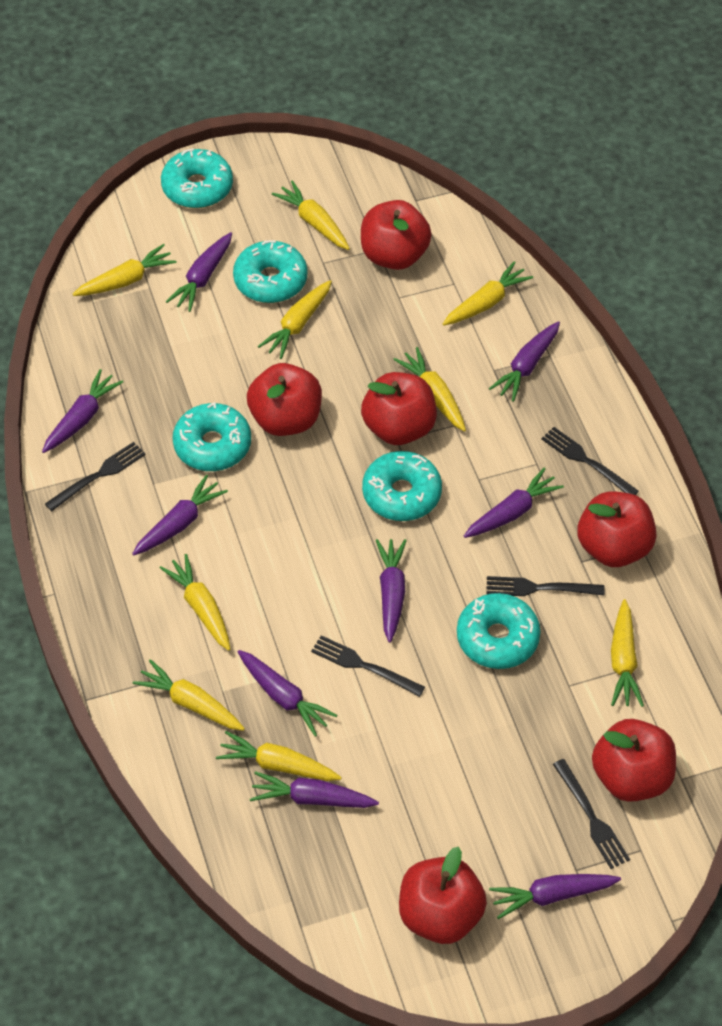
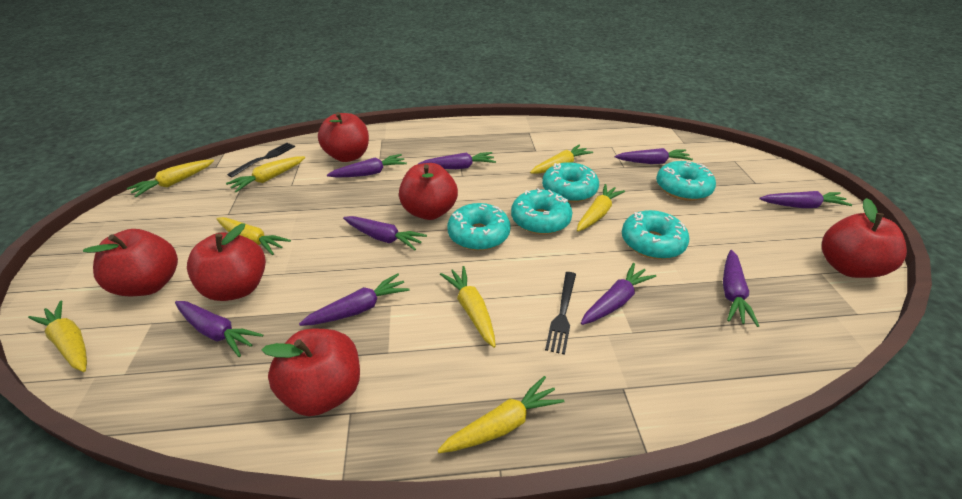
black fork: 5 -> 2
yellow carrot: 9 -> 8

